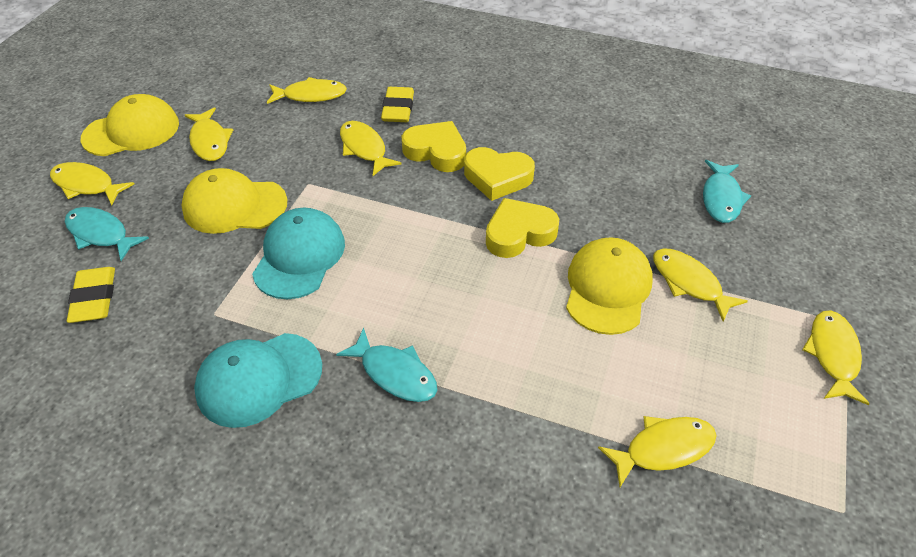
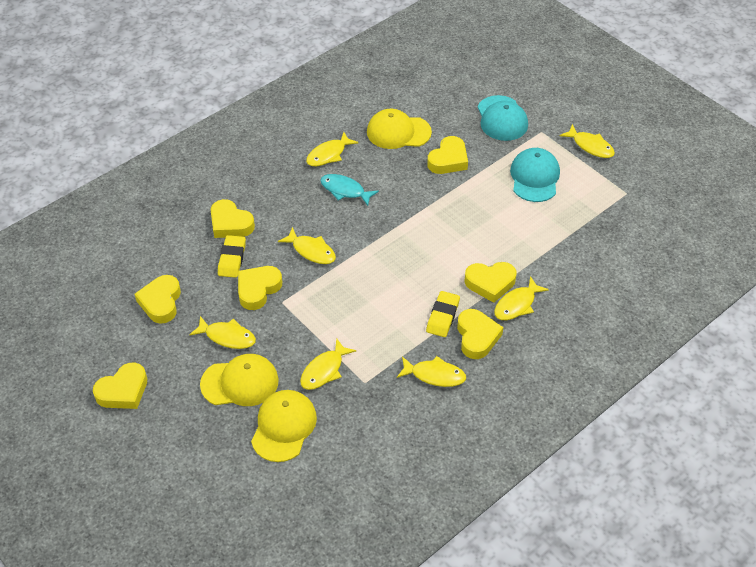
turquoise fish: 3 -> 1
yellow heart: 3 -> 7

